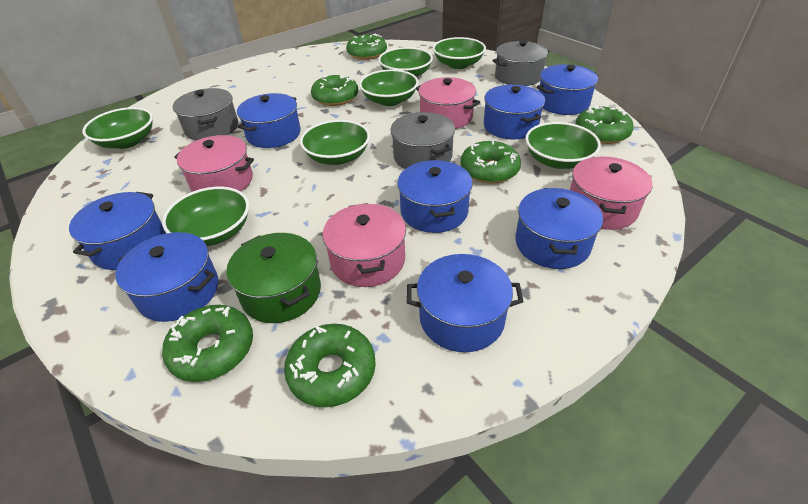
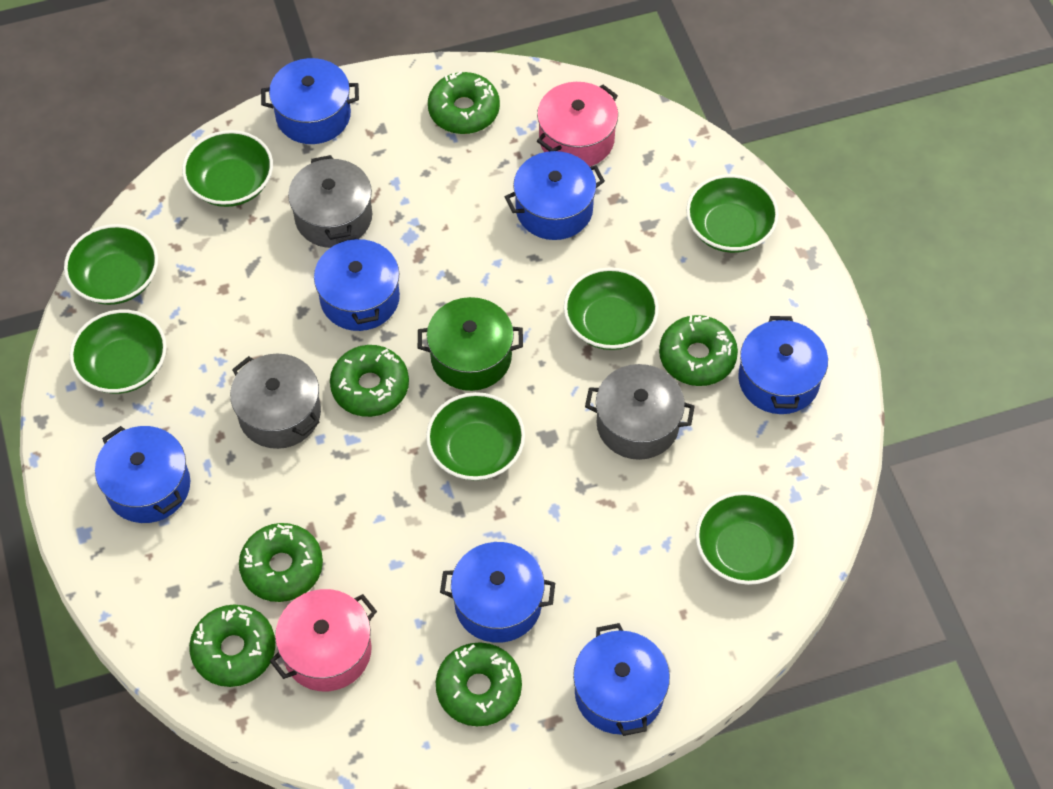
blue pot: 8 -> 7
pink pot: 4 -> 2

